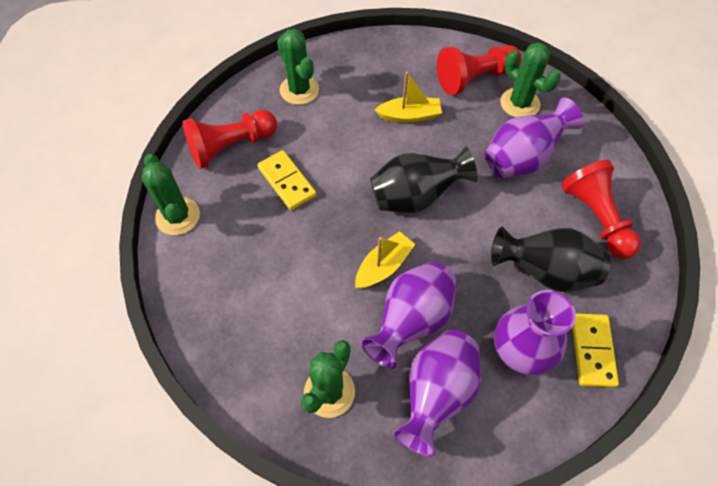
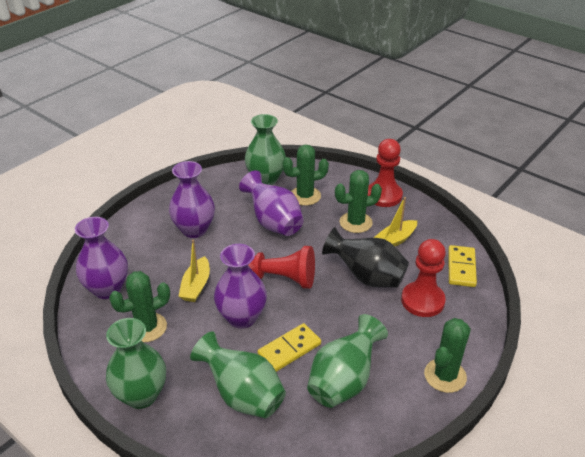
black vase: 2 -> 1
green vase: 0 -> 4

